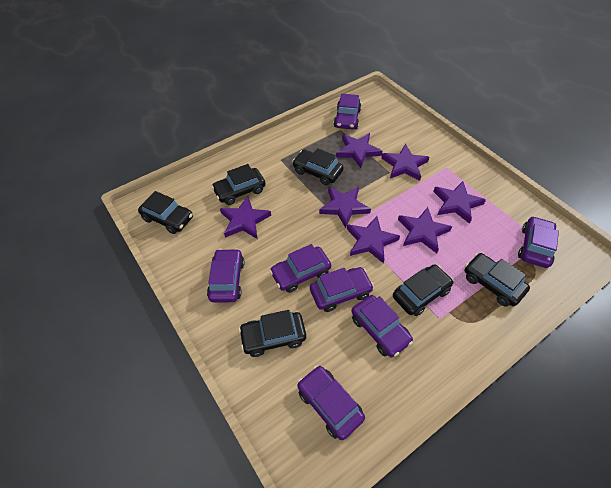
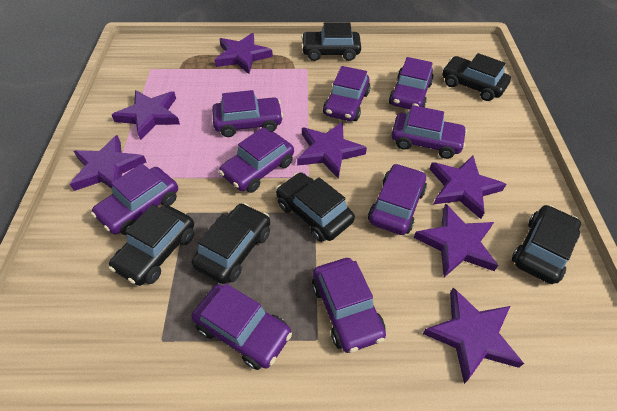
purple car: 7 -> 9

